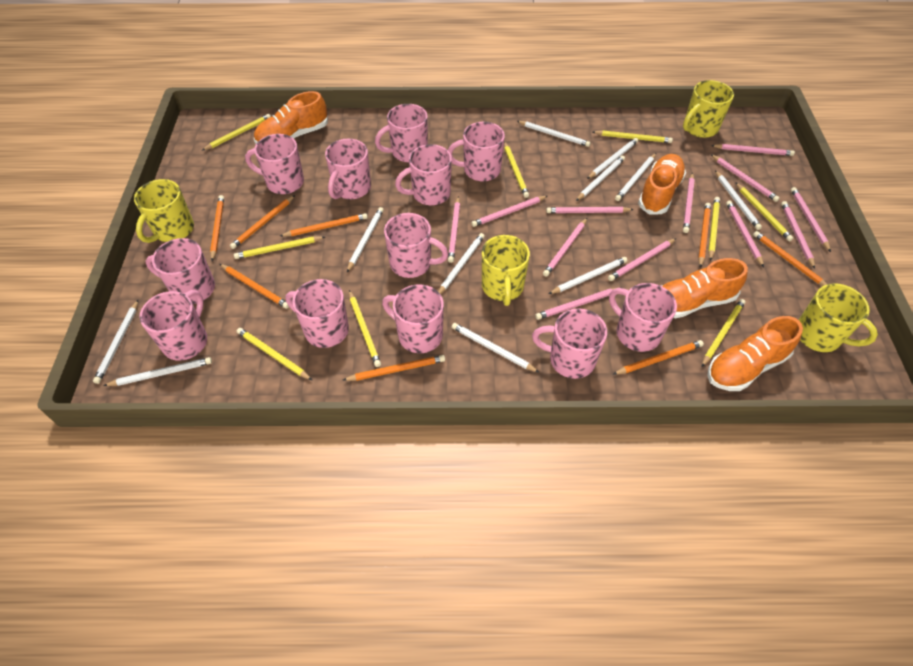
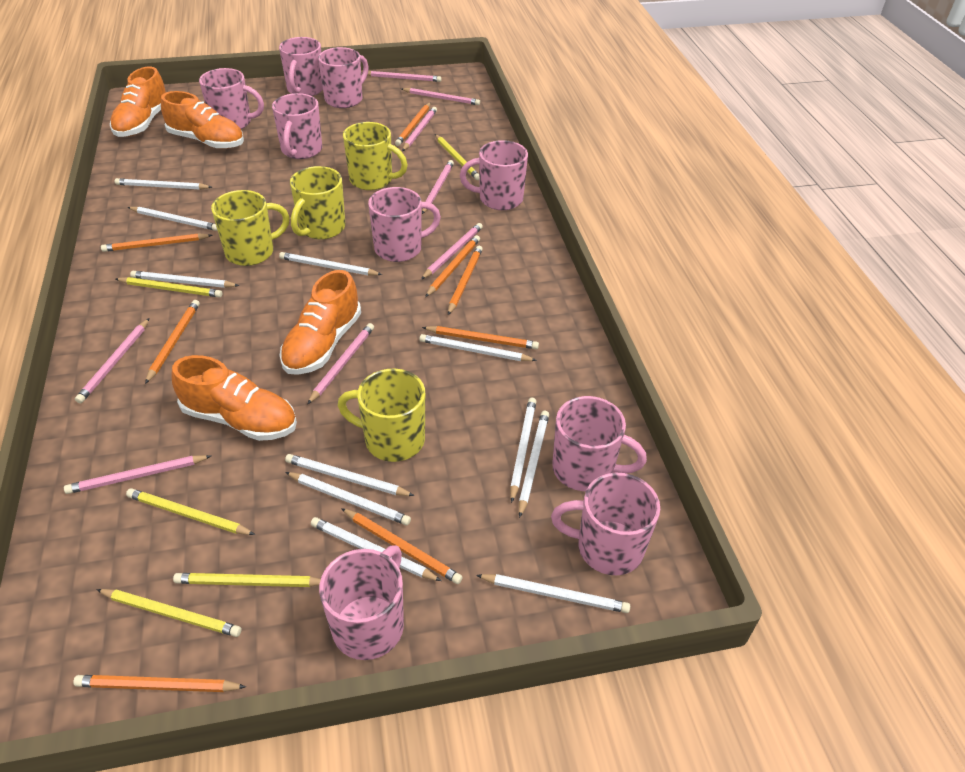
pink mug: 12 -> 9
pink pencil: 12 -> 8
yellow pencil: 9 -> 5

